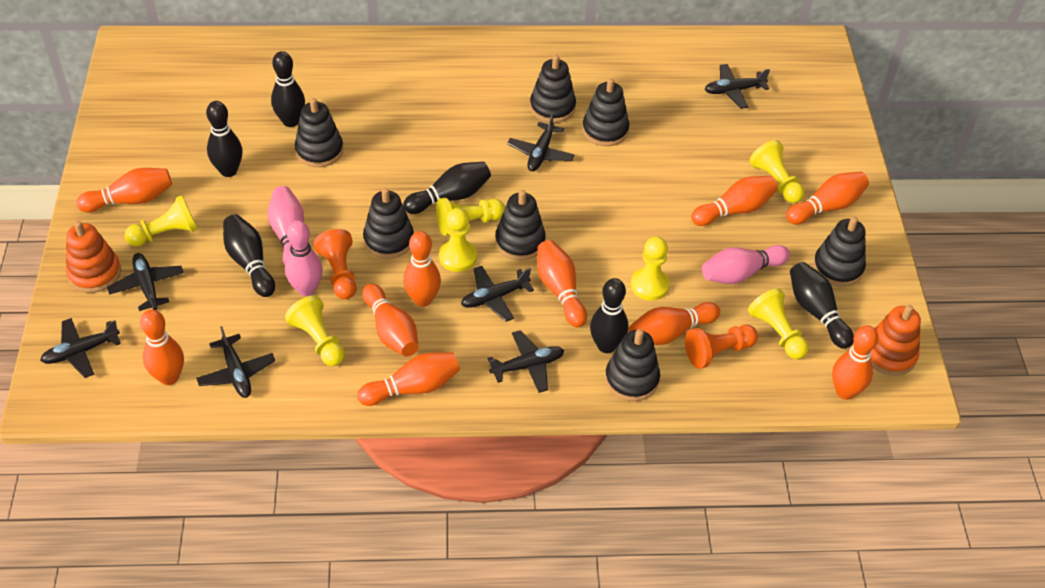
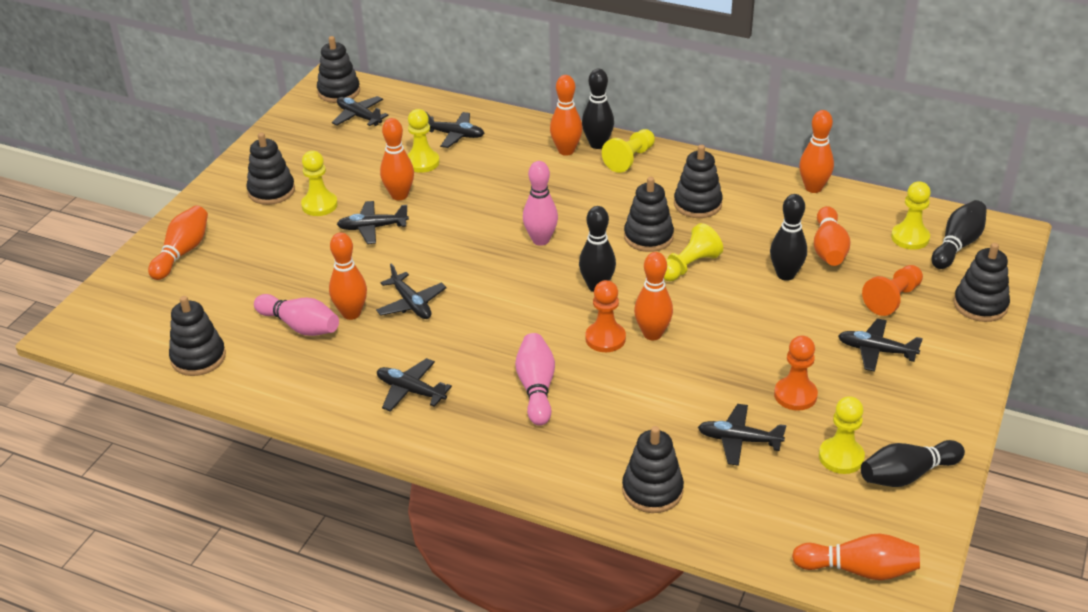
black bowling pin: 6 -> 5
orange bowling pin: 10 -> 8
orange pawn: 2 -> 3
orange stacking toy: 2 -> 0
yellow pawn: 7 -> 6

